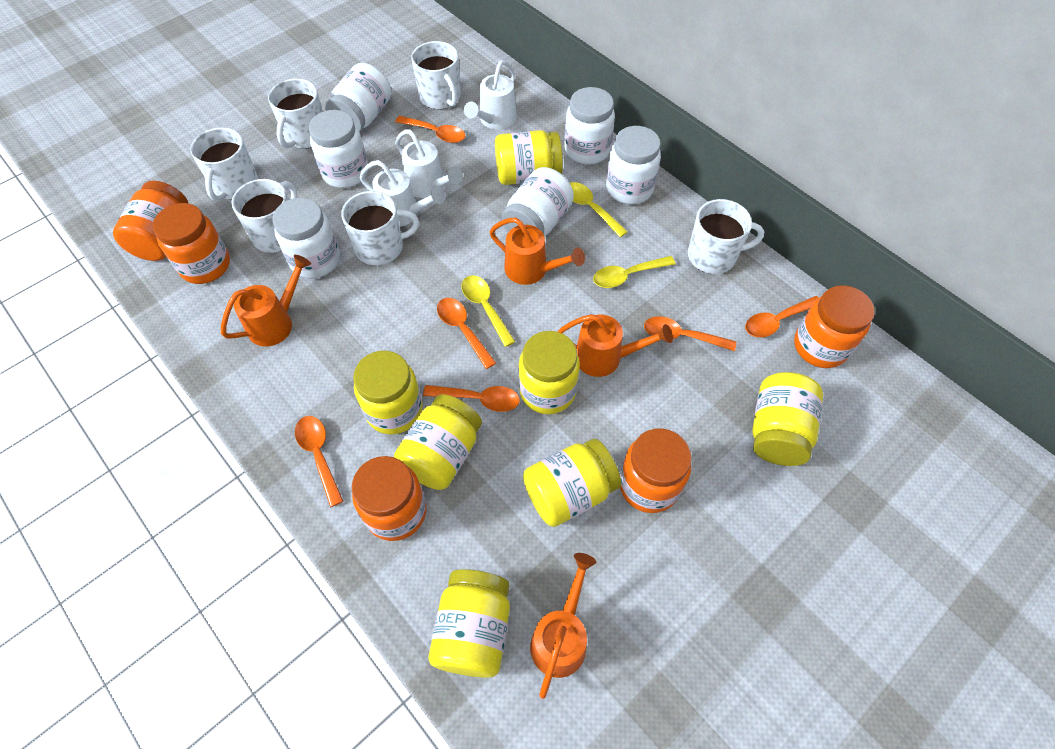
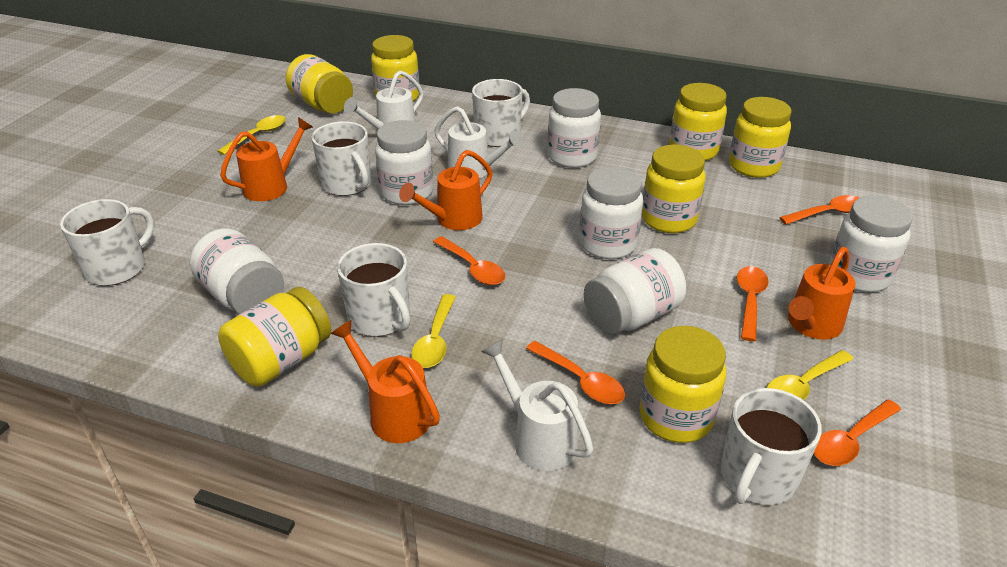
orange jar: 5 -> 0
orange spoon: 6 -> 5
white mug: 6 -> 5

